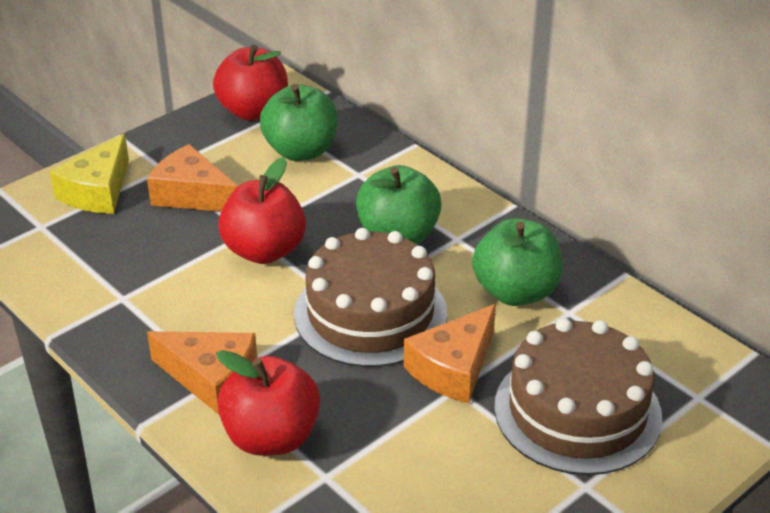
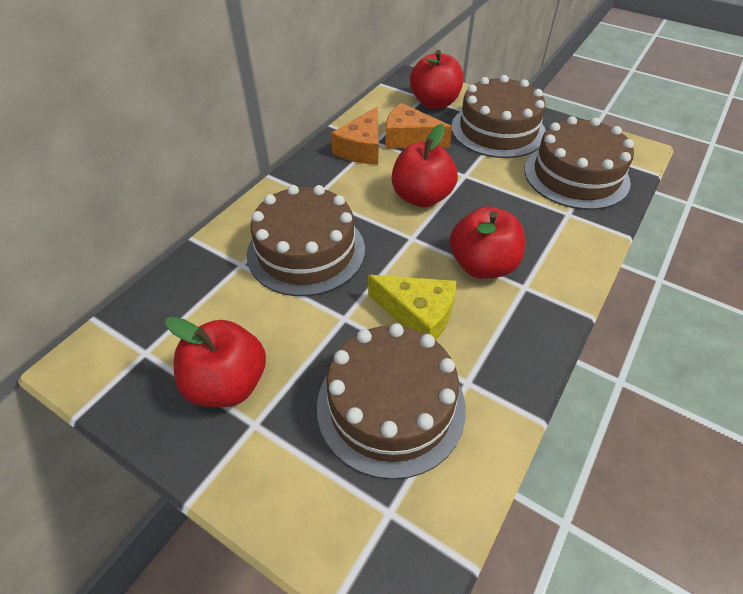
brown cake: 2 -> 4
green apple: 3 -> 0
orange cheese: 3 -> 2
red apple: 3 -> 4

